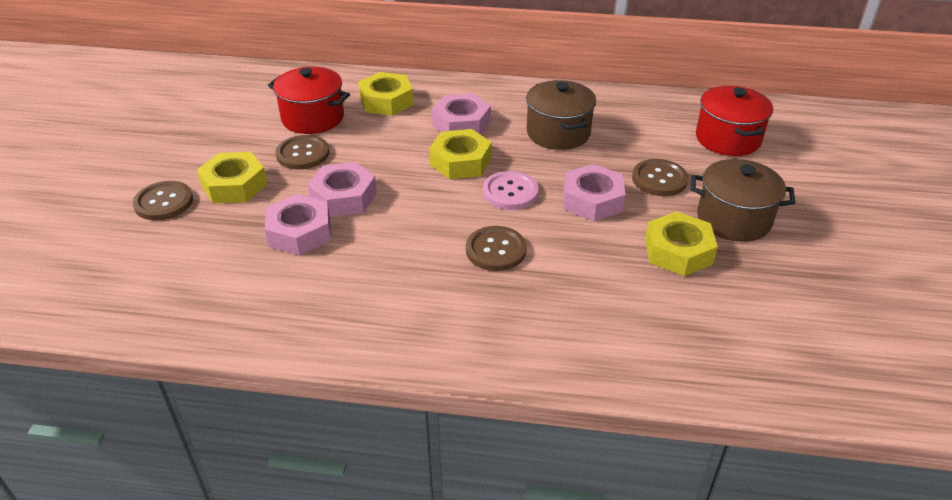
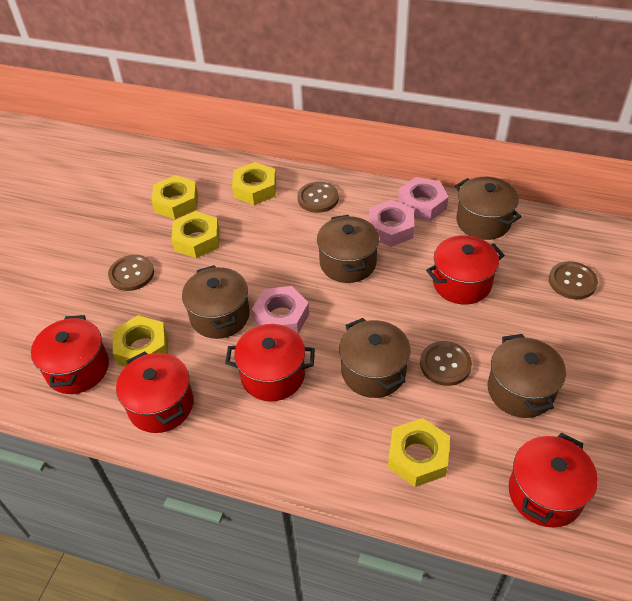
brown pot: 2 -> 5
pink button: 1 -> 0
pink nut: 4 -> 3
red pot: 2 -> 5
yellow nut: 4 -> 5

